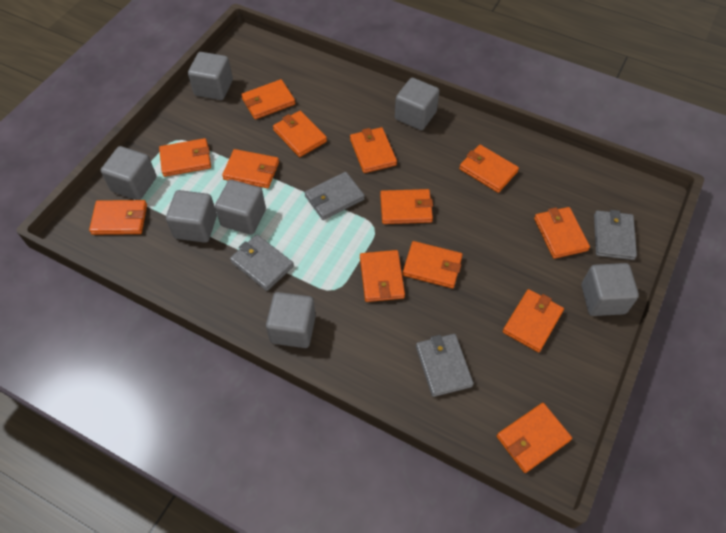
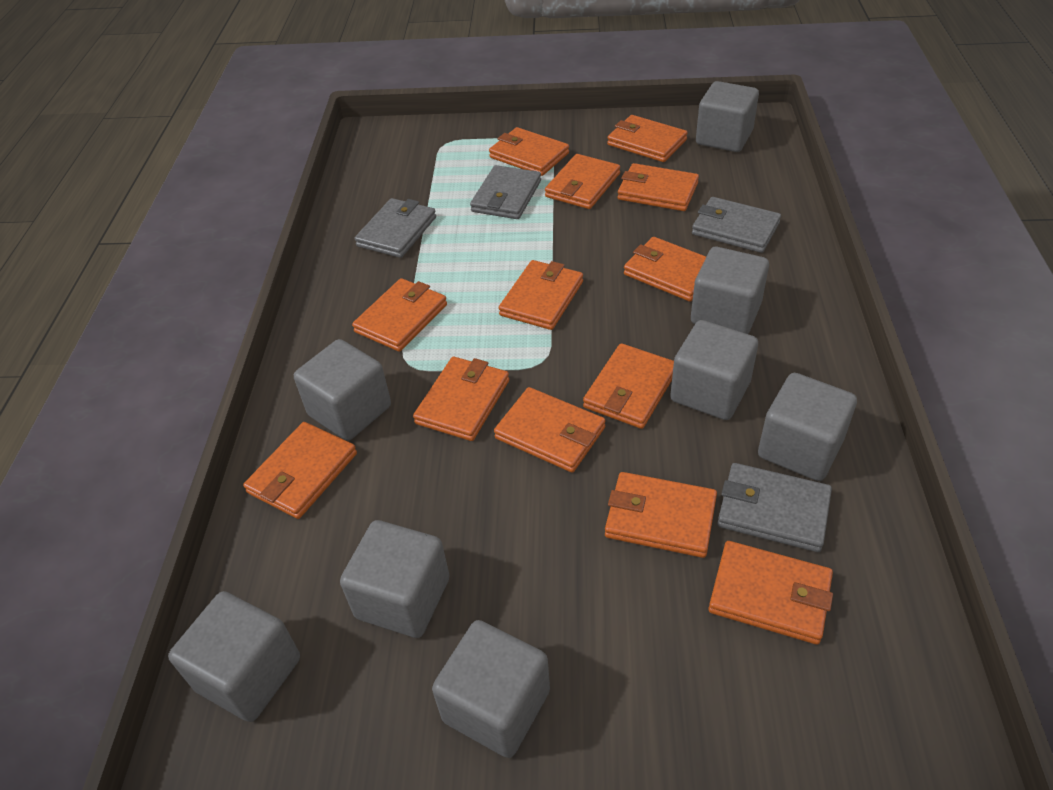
grey cube: 7 -> 8

